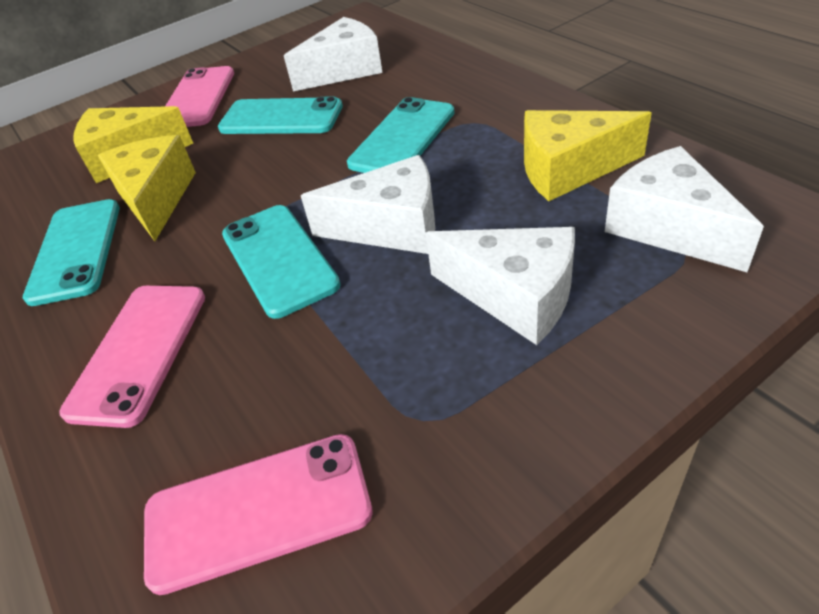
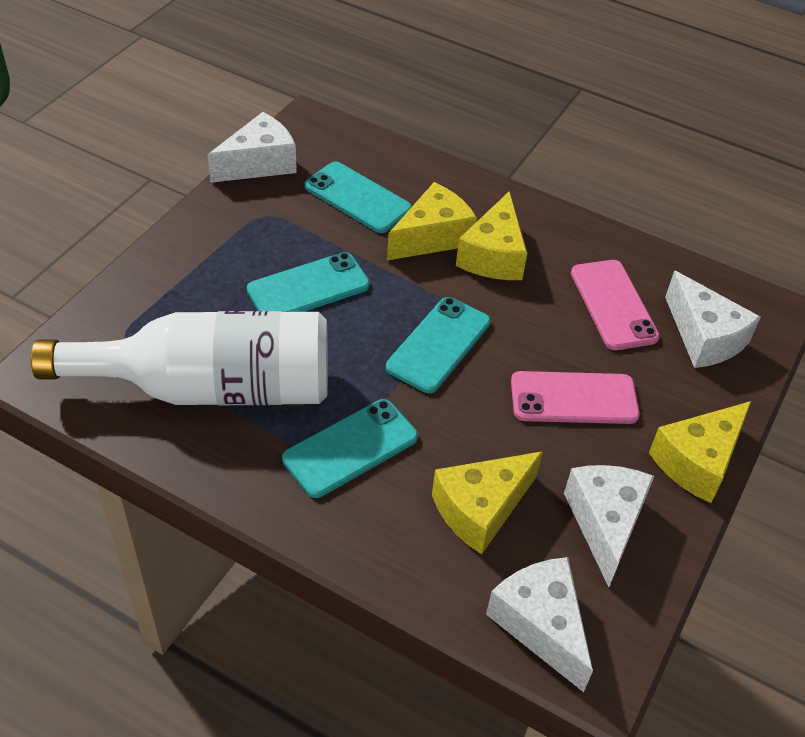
pink phone: 3 -> 2
white bottle: 0 -> 1
yellow cheese: 3 -> 4

